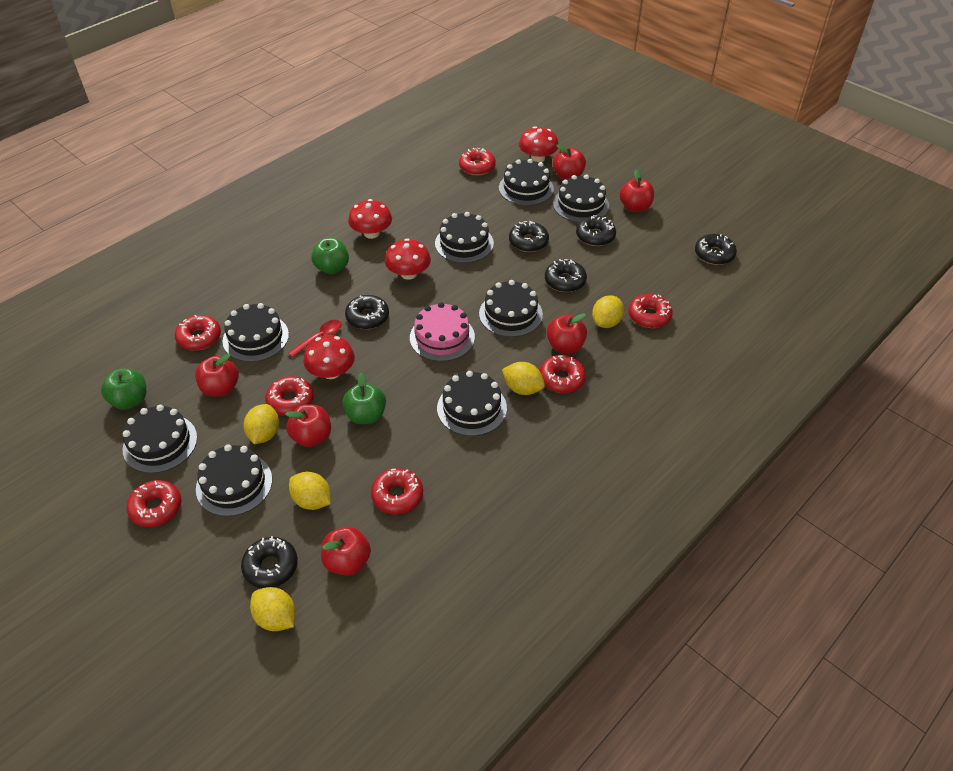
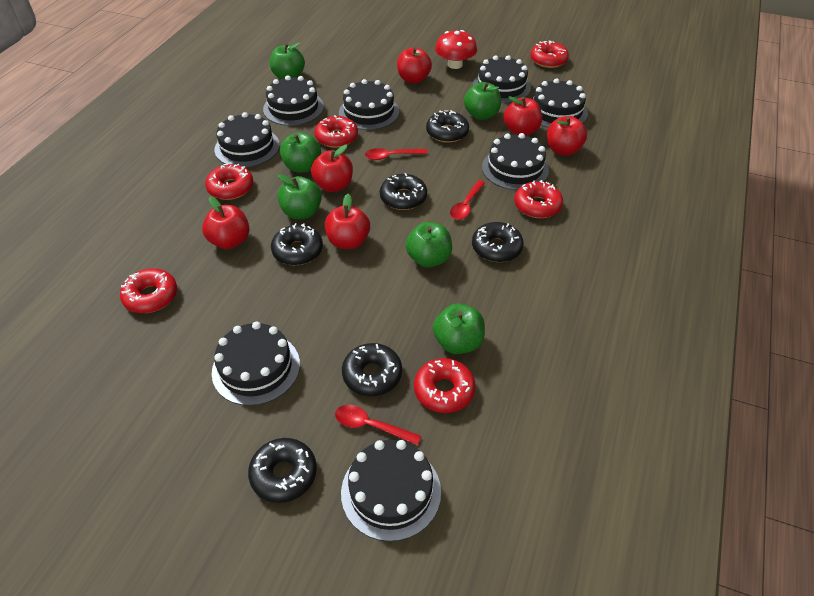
green apple: 3 -> 6
pink cake: 1 -> 0
red donut: 7 -> 6
red mushroom: 4 -> 1
red spoon: 1 -> 3
yellow lemon: 5 -> 0

